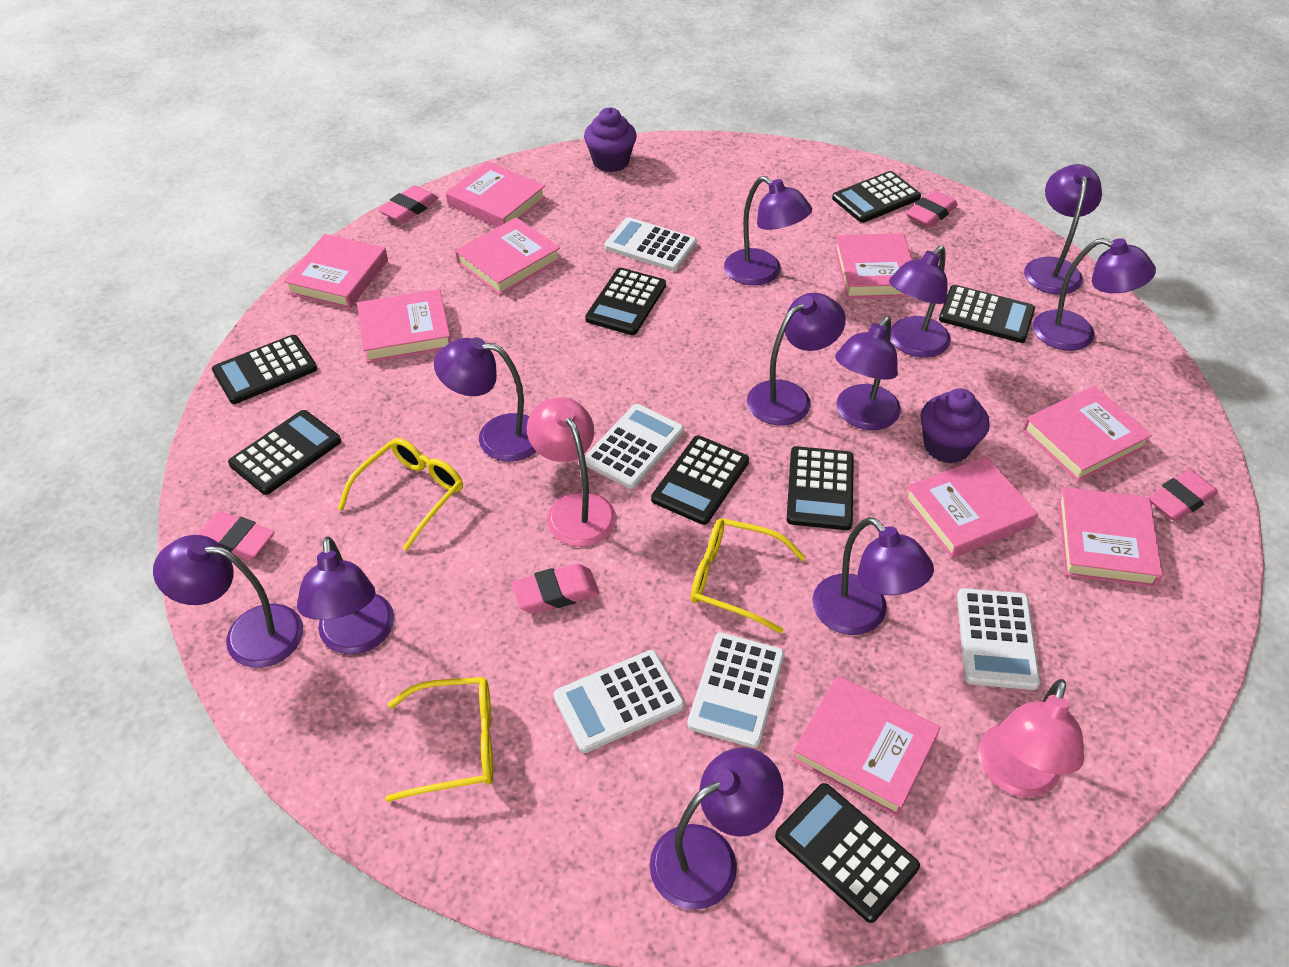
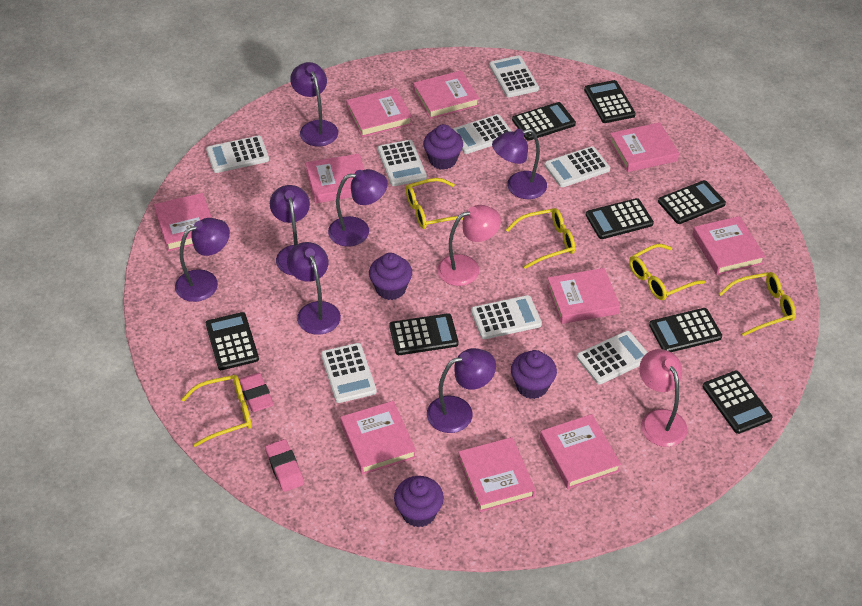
pink book: 9 -> 10
pink eraser: 5 -> 2
purple cupcake: 2 -> 4
purple lamp: 11 -> 7
white calculator: 5 -> 8
yellow glasses: 3 -> 5

